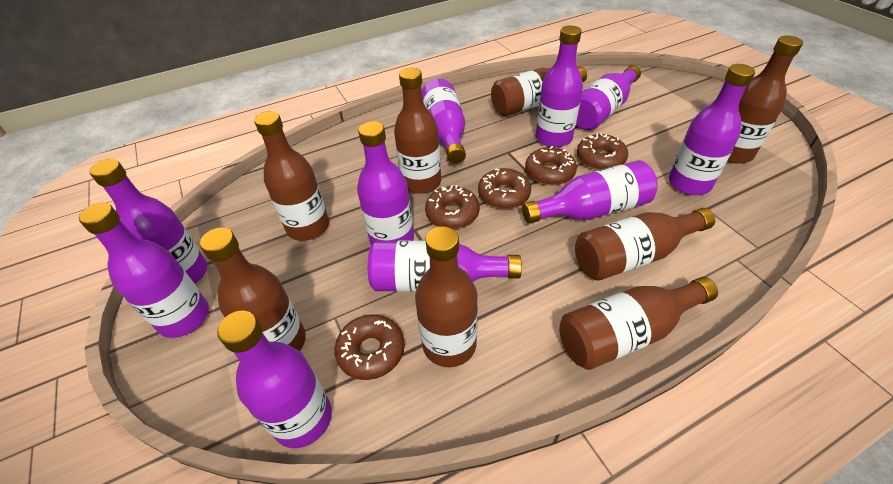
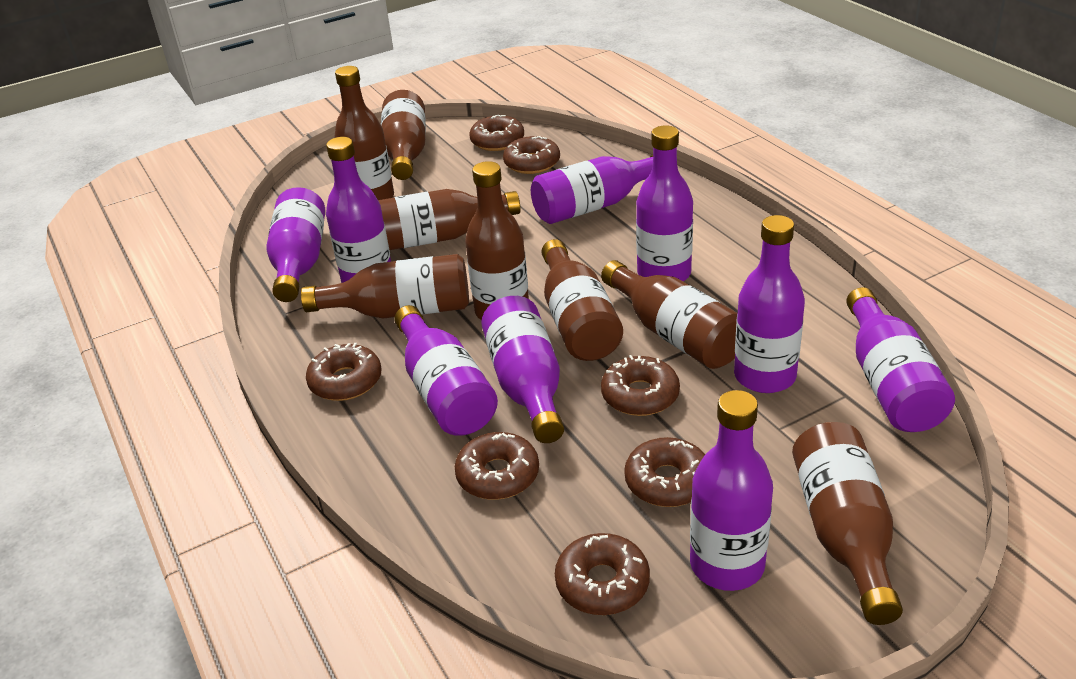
brown donut: 5 -> 7
purple bottle: 10 -> 9

